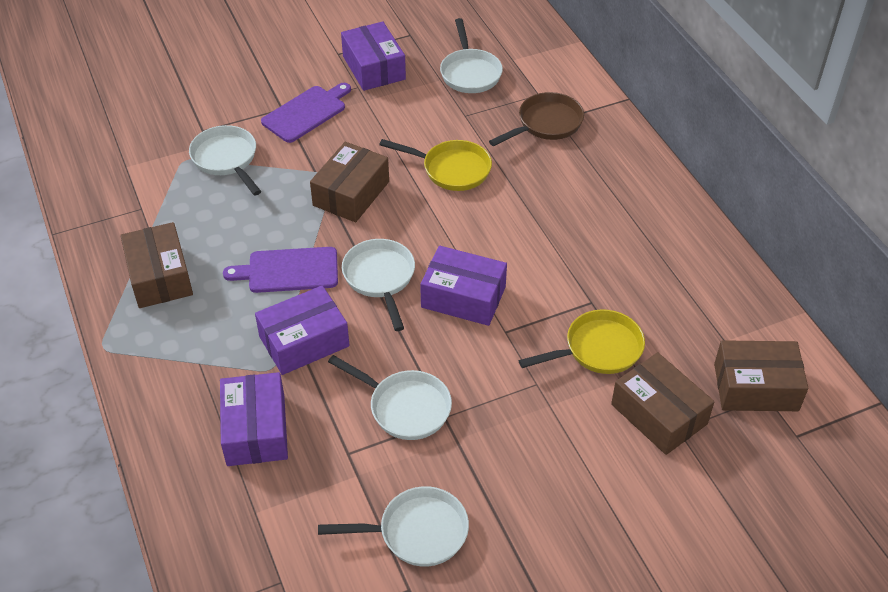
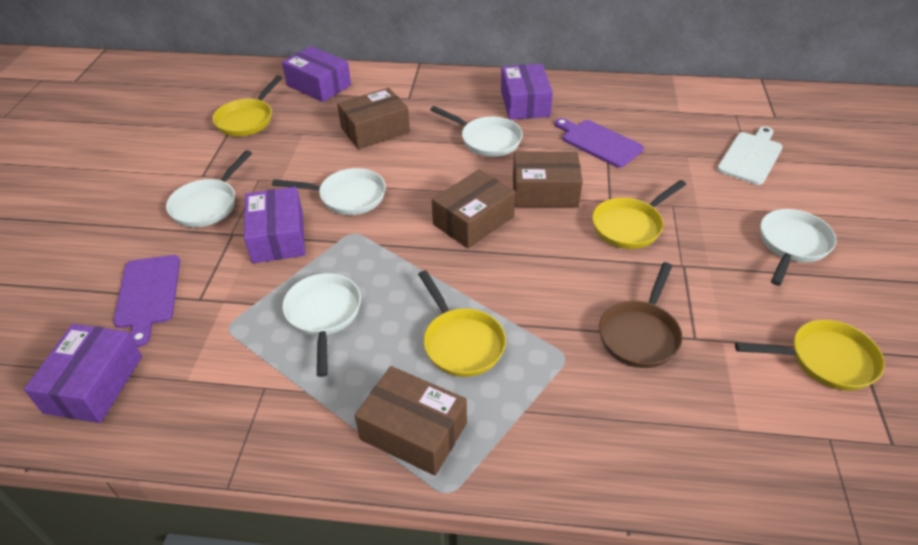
white cutting board: 0 -> 1
yellow pan: 2 -> 4

